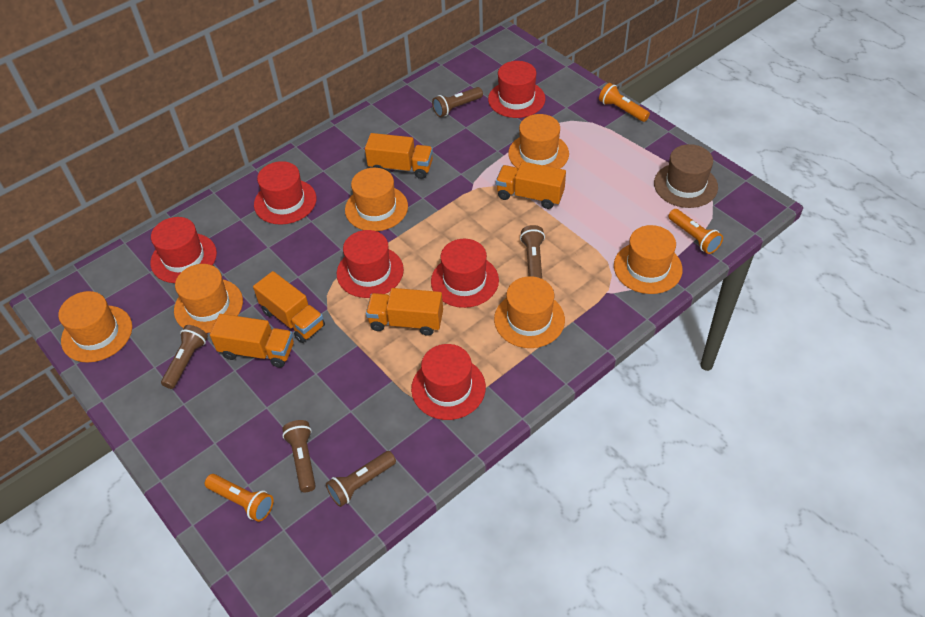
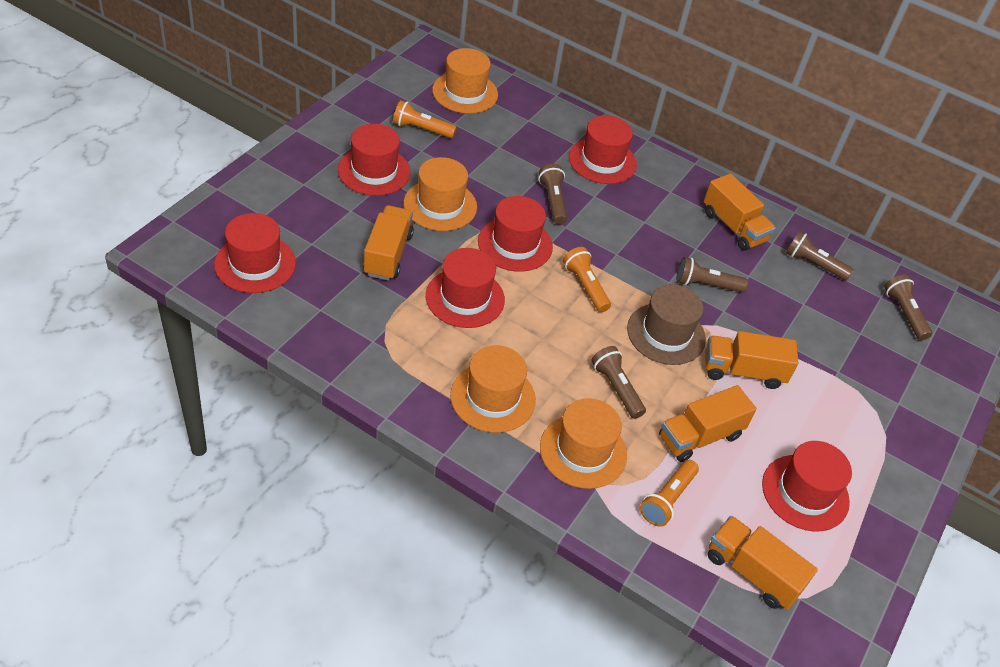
orange hat: 6 -> 4

